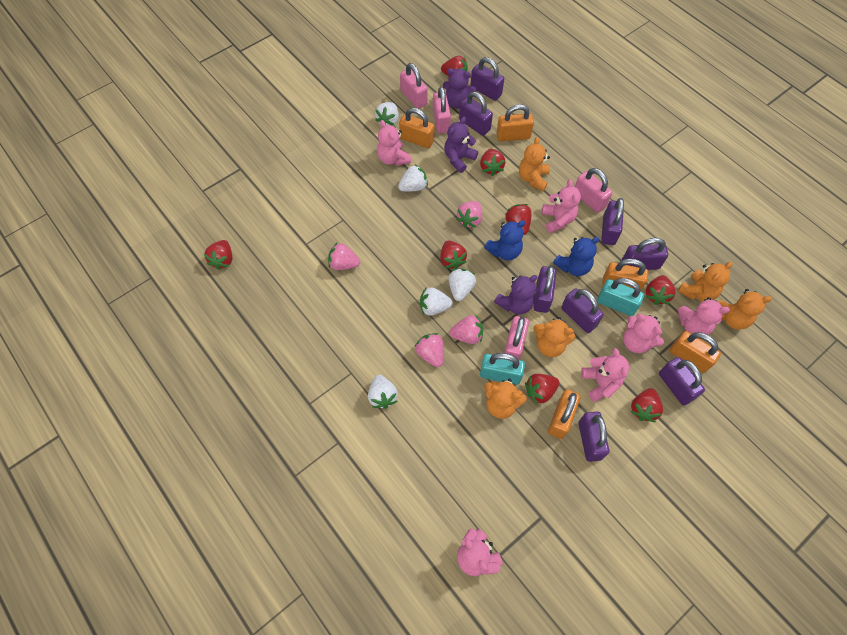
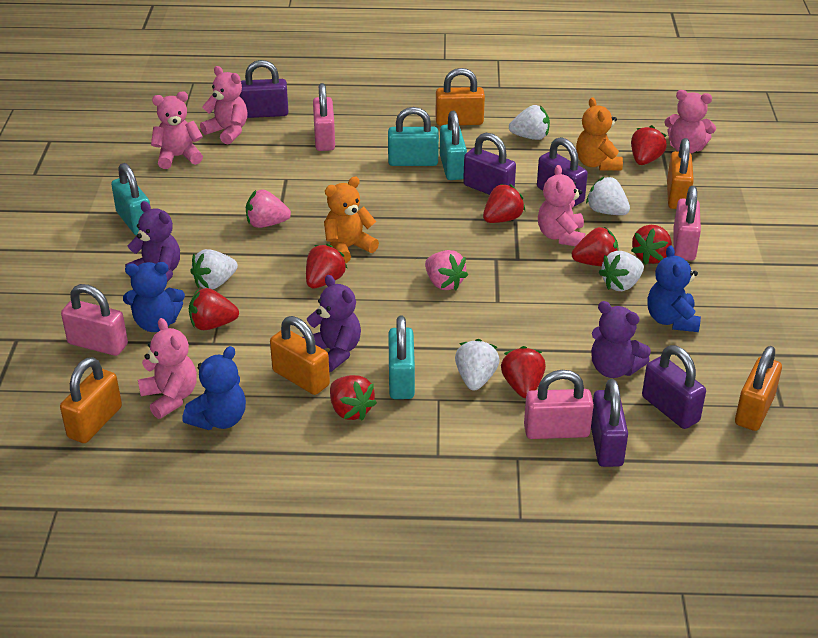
blue teddy bear: 2 -> 3
orange teddy bear: 5 -> 2
pink strawberry: 4 -> 2
pink teddy bear: 6 -> 5
purple padlock: 8 -> 5
turquoise padlock: 2 -> 4

